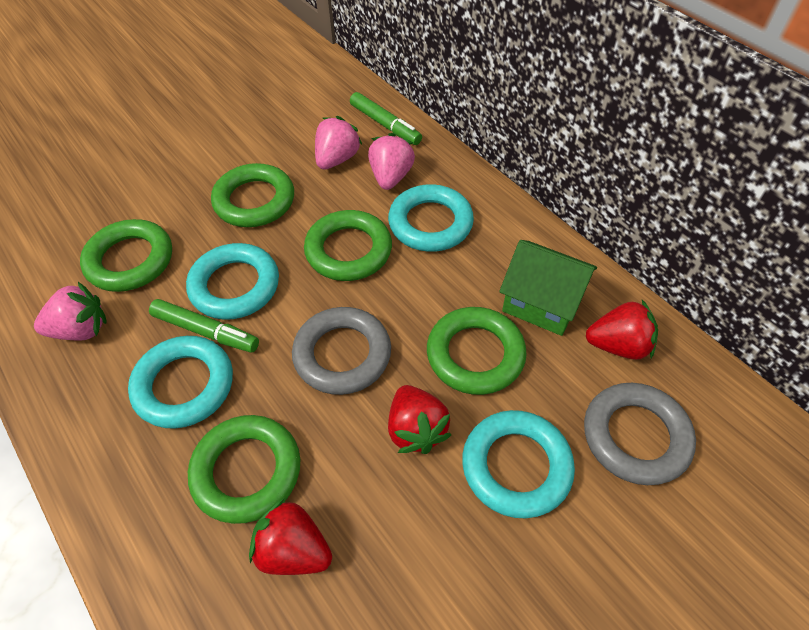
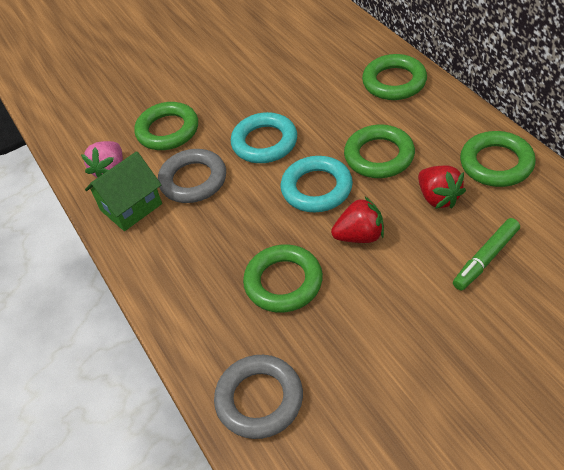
green marker: 2 -> 1
pink strawberry: 3 -> 1
red strawberry: 3 -> 2
turquoise ring: 4 -> 2

